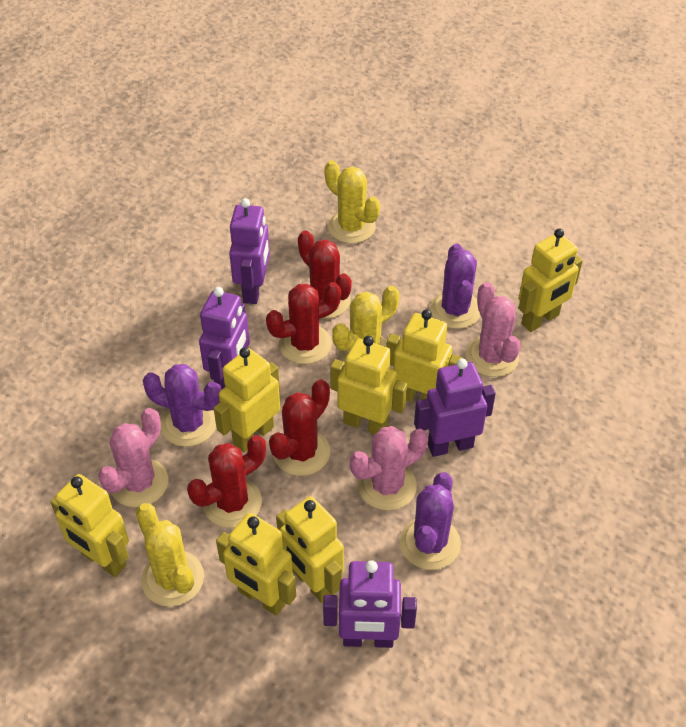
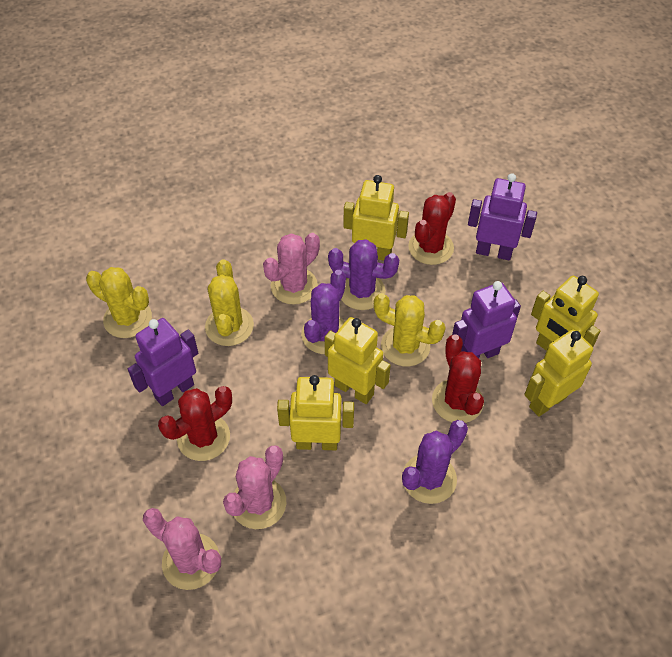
purple robot: 4 -> 3
red cactus: 4 -> 3
yellow robot: 7 -> 5

